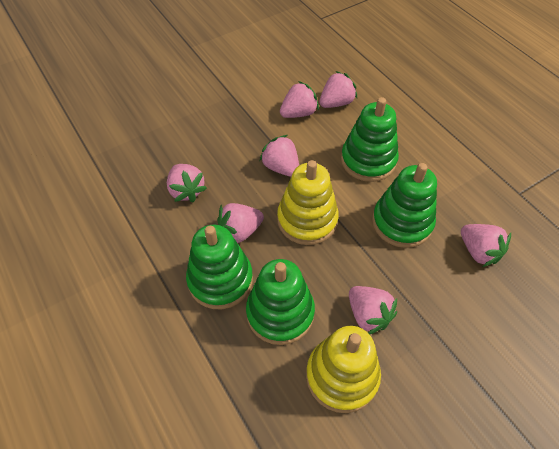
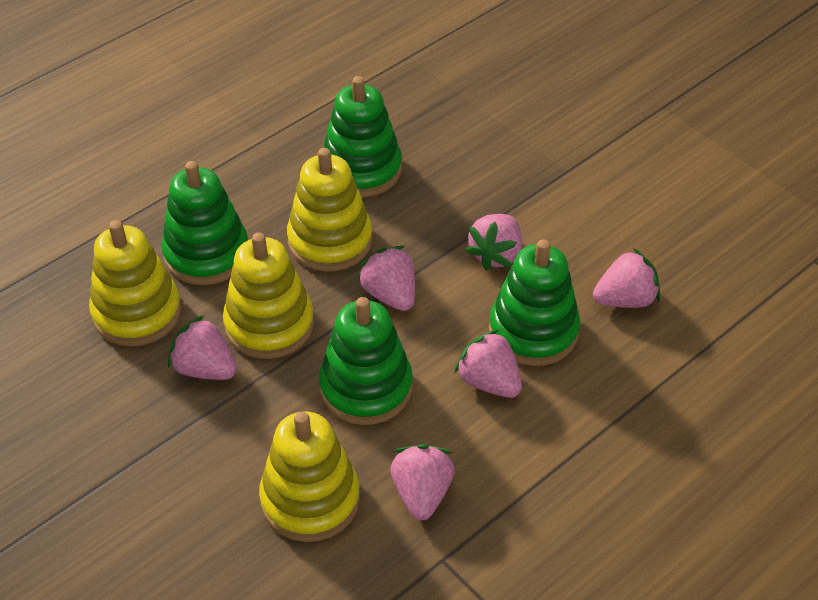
pink strawberry: 7 -> 6
yellow stacking toy: 2 -> 4

